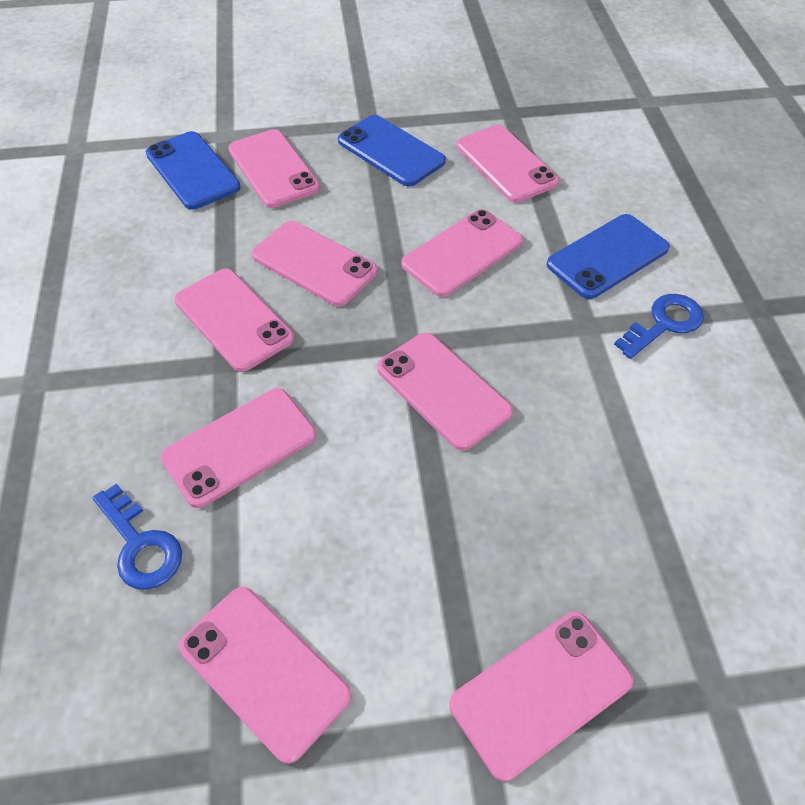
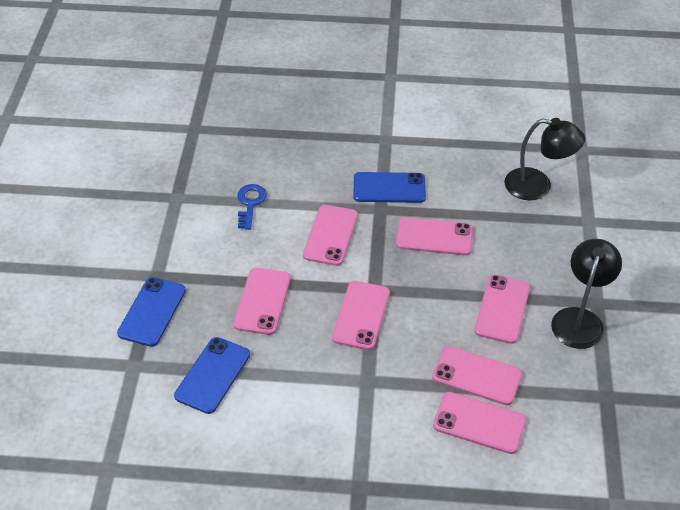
black lamp: 0 -> 2
blue key: 2 -> 1
pink phone: 9 -> 7

